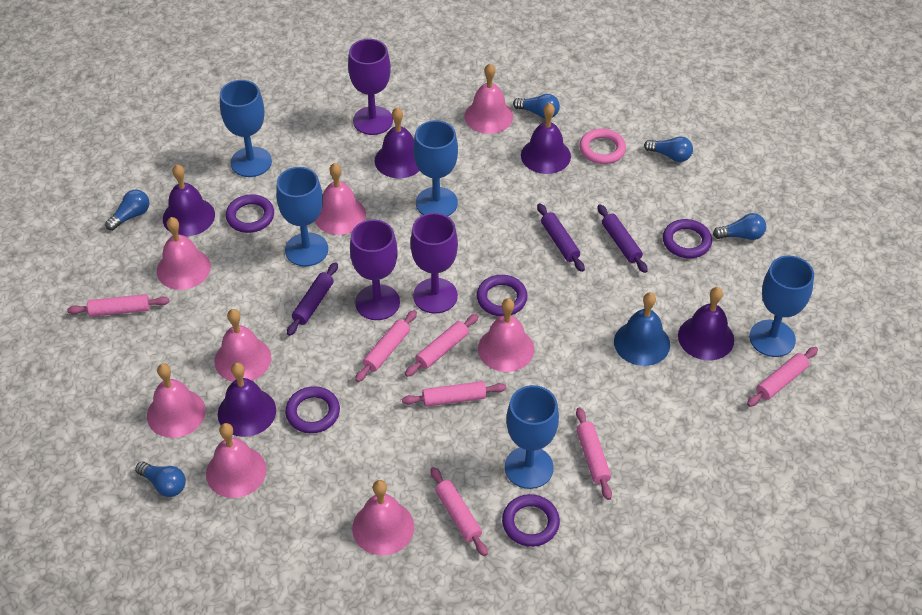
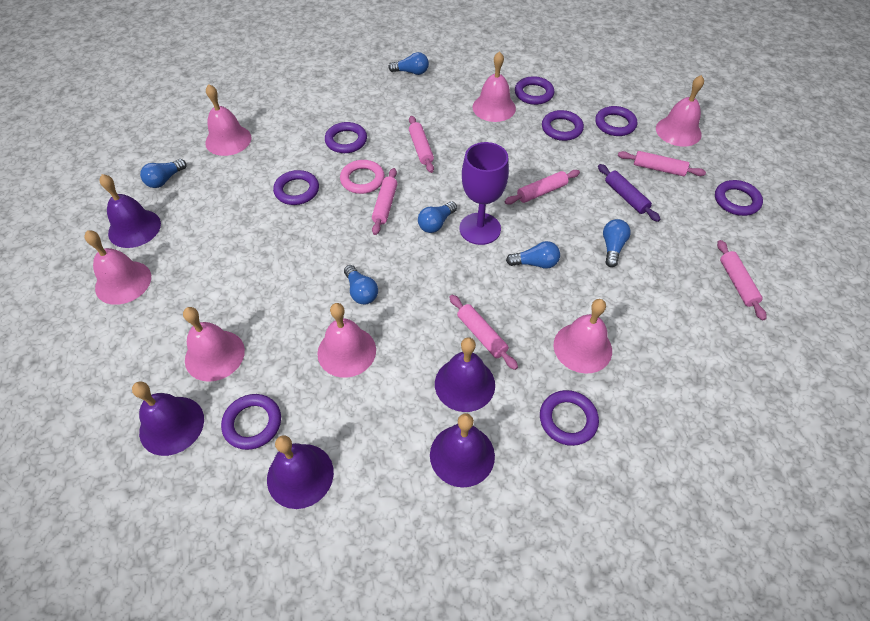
blue bell: 1 -> 0
blue goblet: 5 -> 0
blue light bulb: 5 -> 6
pink bell: 8 -> 7
pink rolling pin: 7 -> 6
purple goblet: 3 -> 1
purple ring: 5 -> 8
purple rolling pin: 3 -> 1

